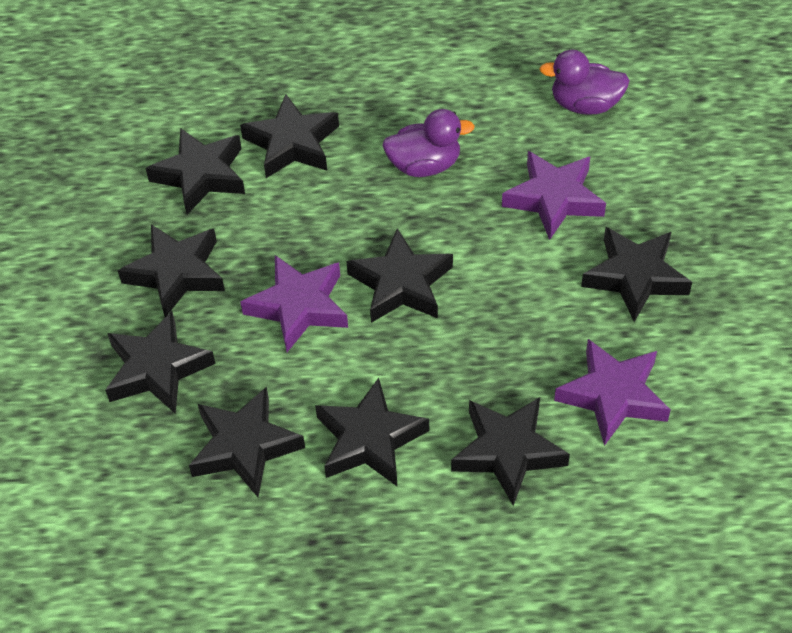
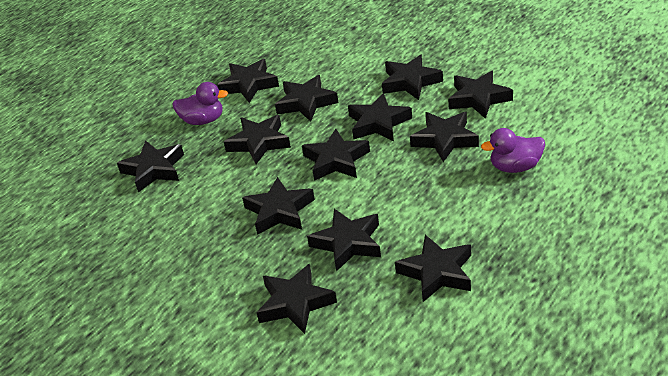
black star: 9 -> 13
purple star: 3 -> 0

